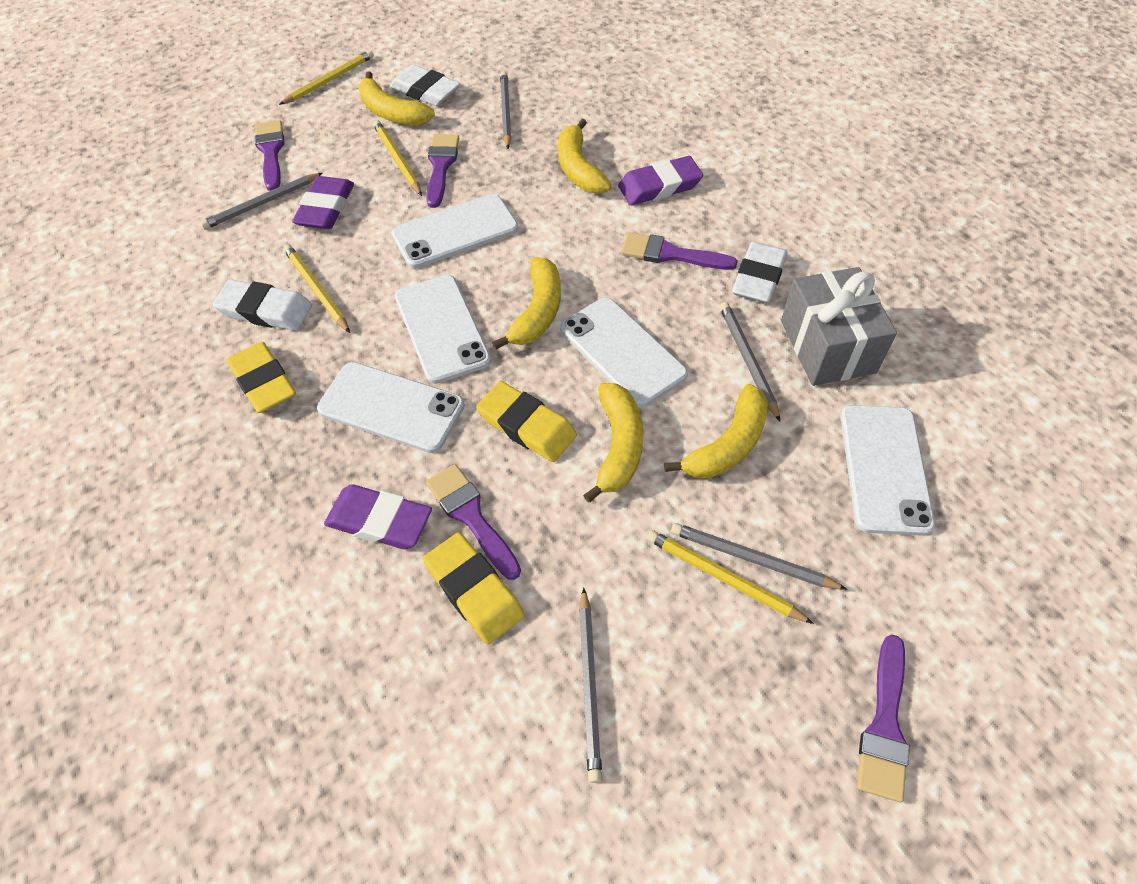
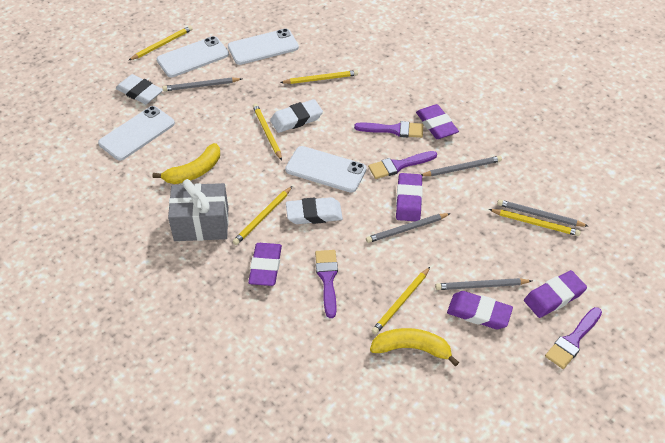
purple brush: 5 -> 4
purple eraser: 3 -> 5
white phone: 5 -> 4
yellow banana: 5 -> 2
yellow eraser: 3 -> 0
yellow pencil: 4 -> 6

